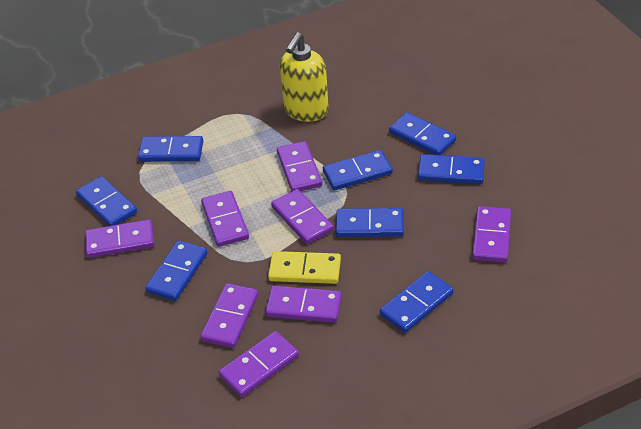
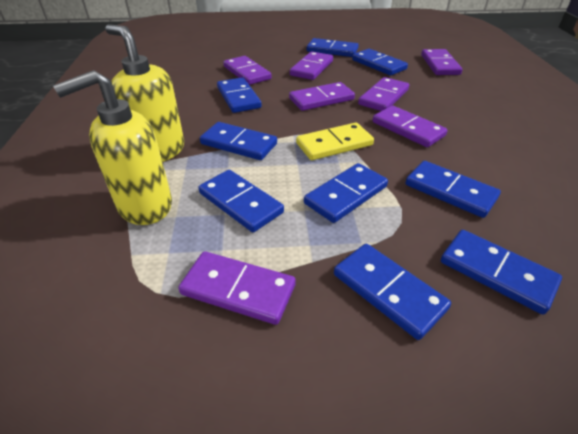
blue domino: 8 -> 9
purple domino: 8 -> 7
yellow soap dispenser: 1 -> 2

